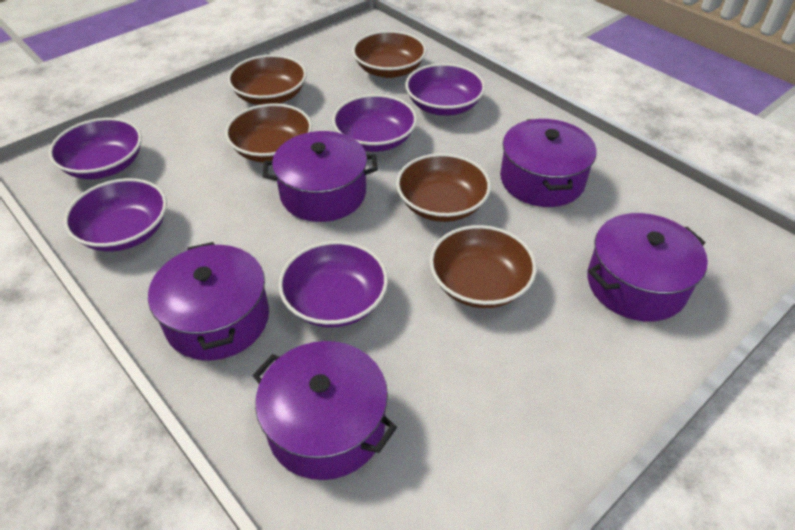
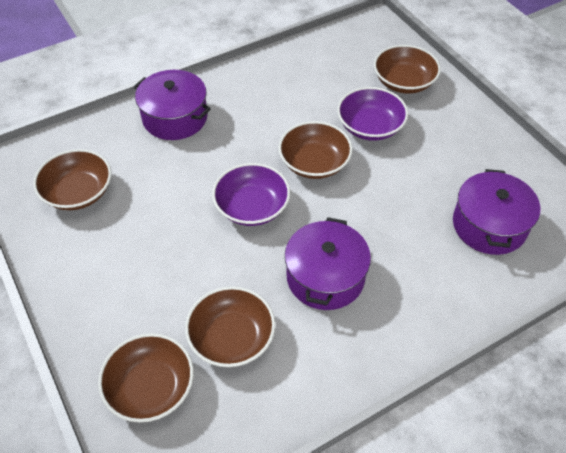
purple bowl: 5 -> 2
purple pot: 5 -> 3

